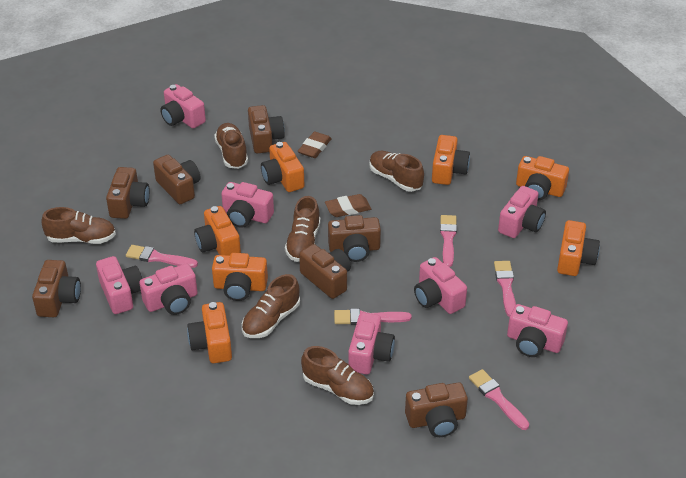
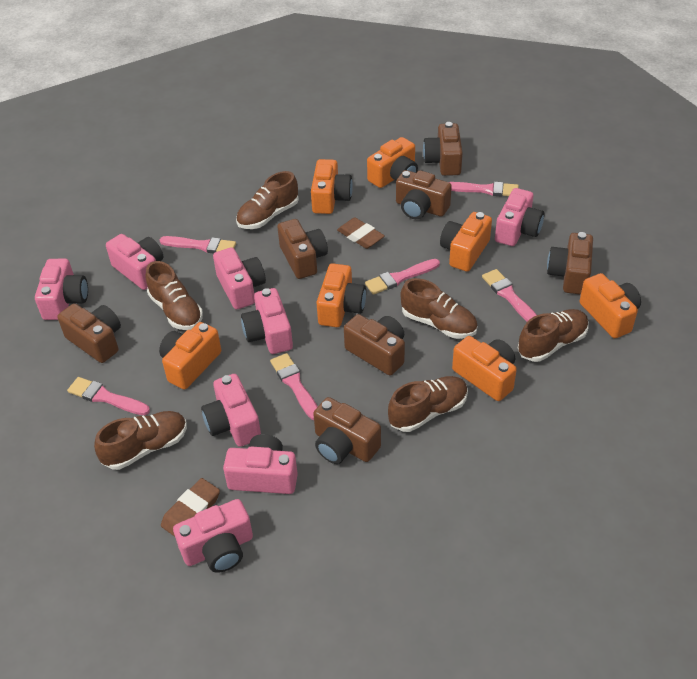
pink brush: 5 -> 6

